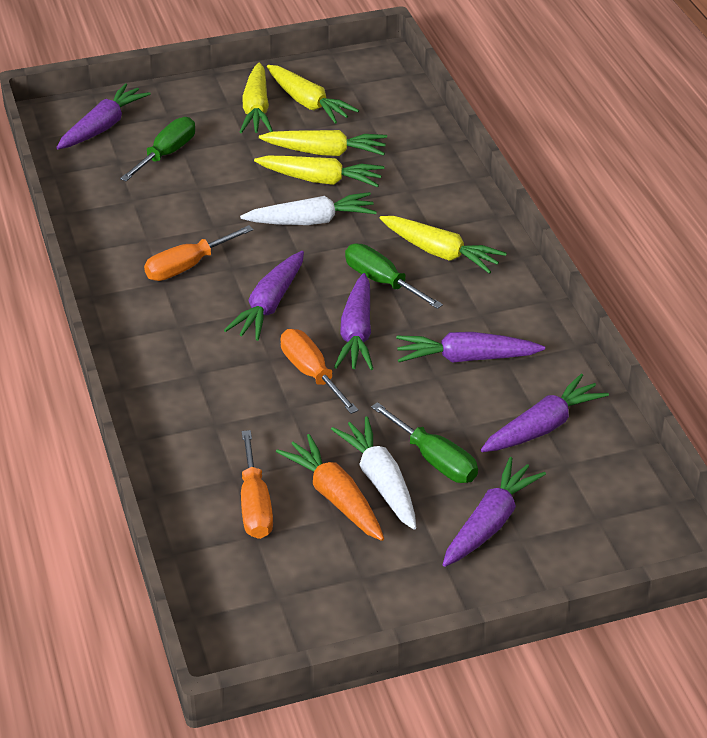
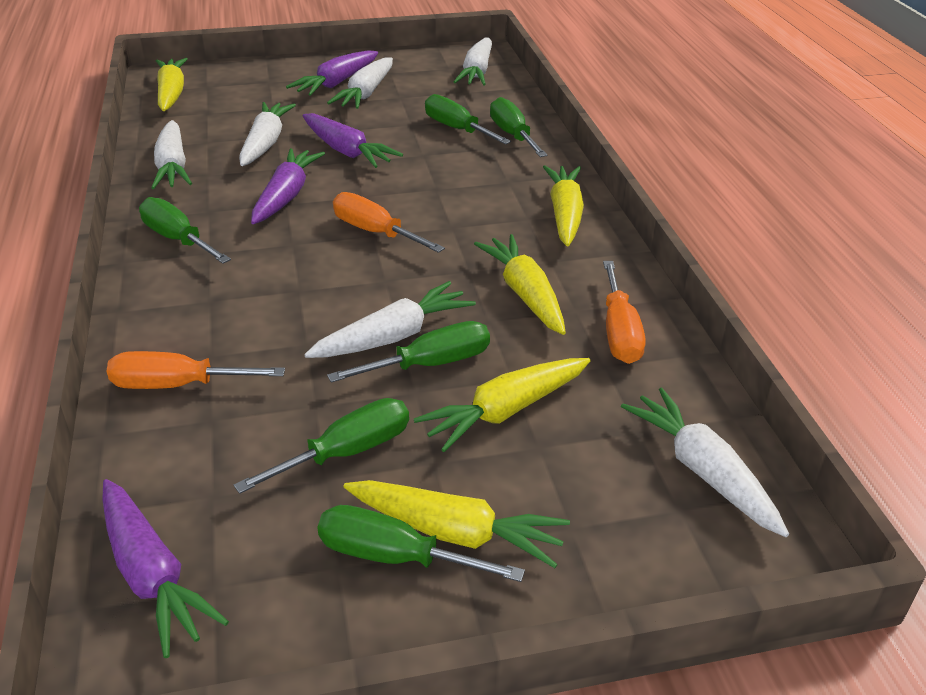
green screwdriver: 3 -> 6
orange carrot: 1 -> 0
purple carrot: 6 -> 4
white carrot: 2 -> 6

